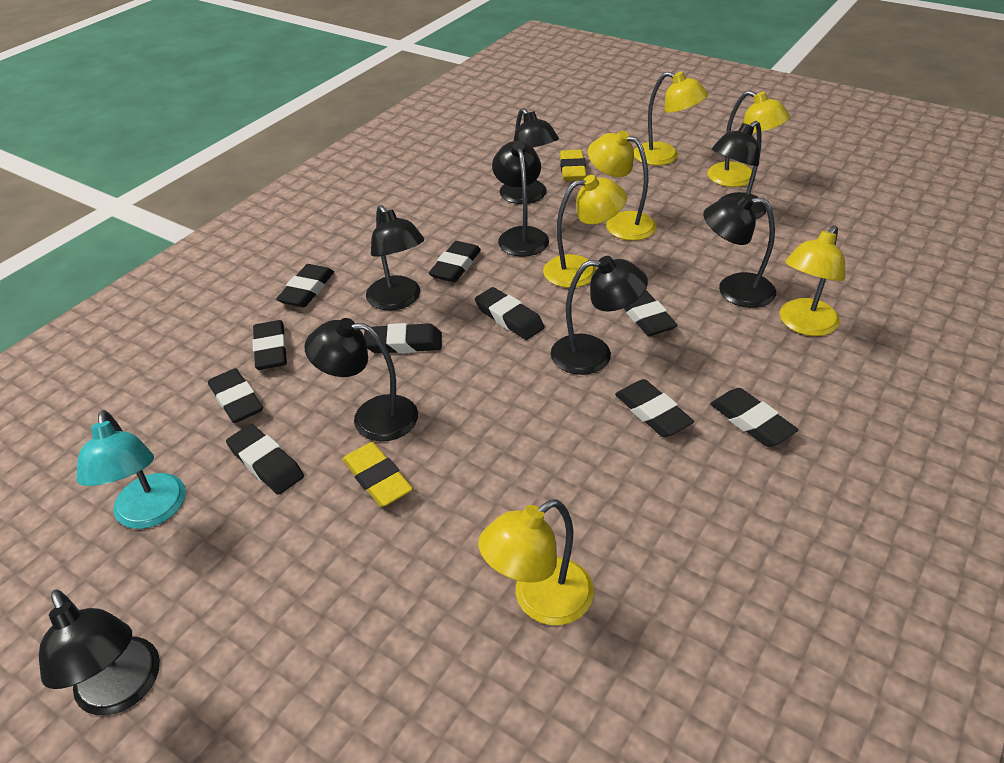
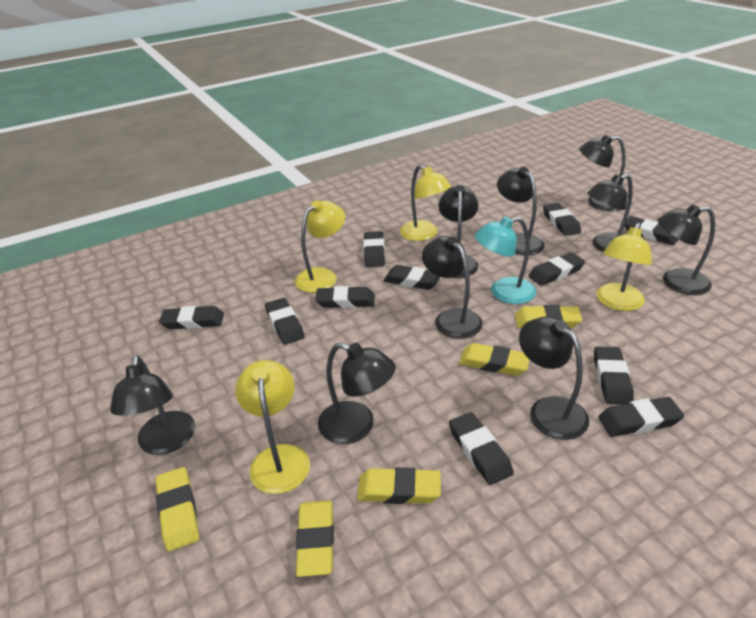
black eraser: 10 -> 11
black lamp: 8 -> 9
yellow eraser: 2 -> 5
yellow lamp: 6 -> 4

